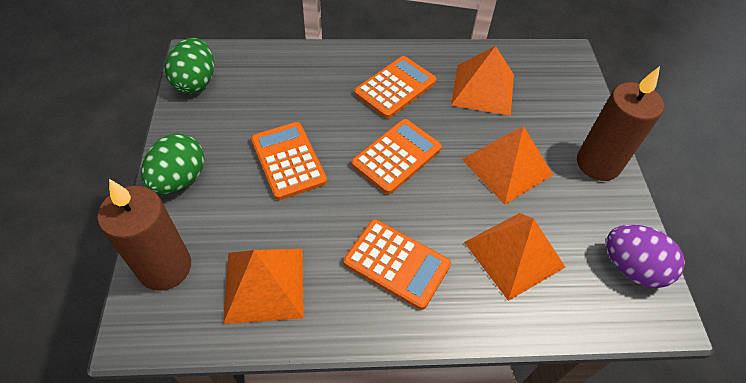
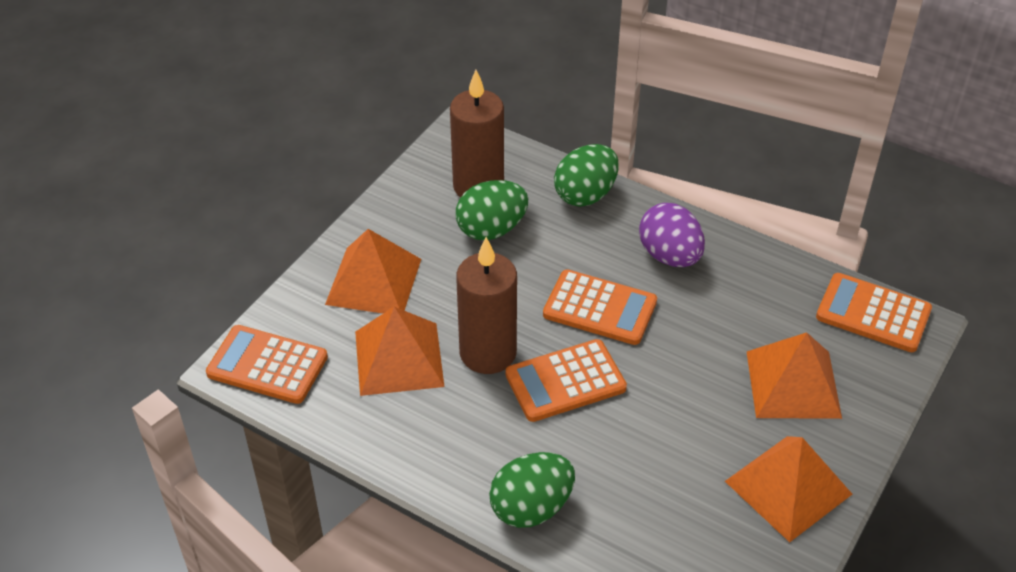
green egg: 2 -> 3

